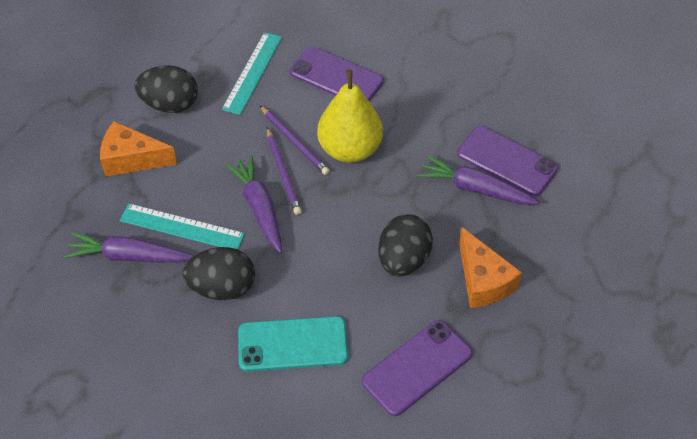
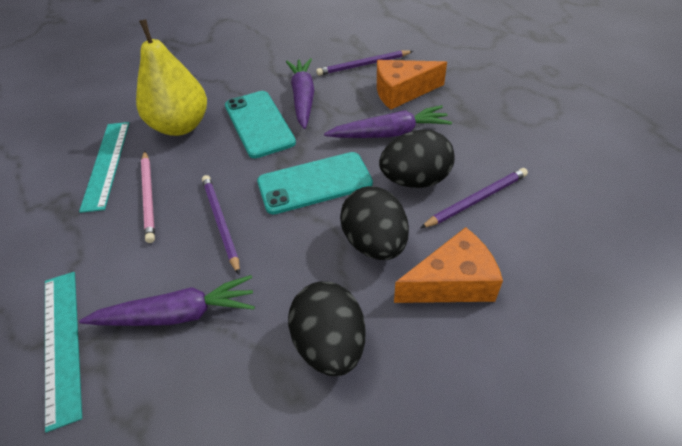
pink pencil: 0 -> 1
purple pencil: 2 -> 3
purple phone: 3 -> 0
turquoise phone: 1 -> 2

